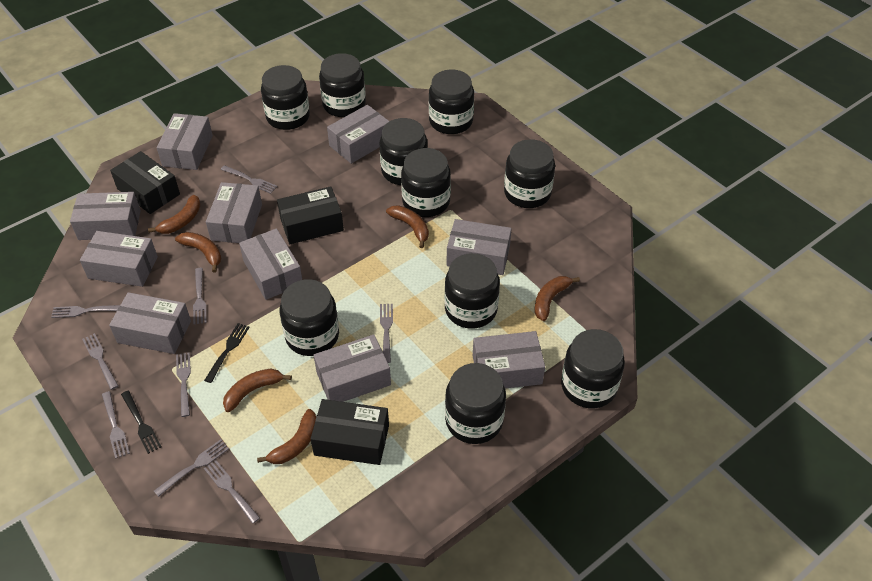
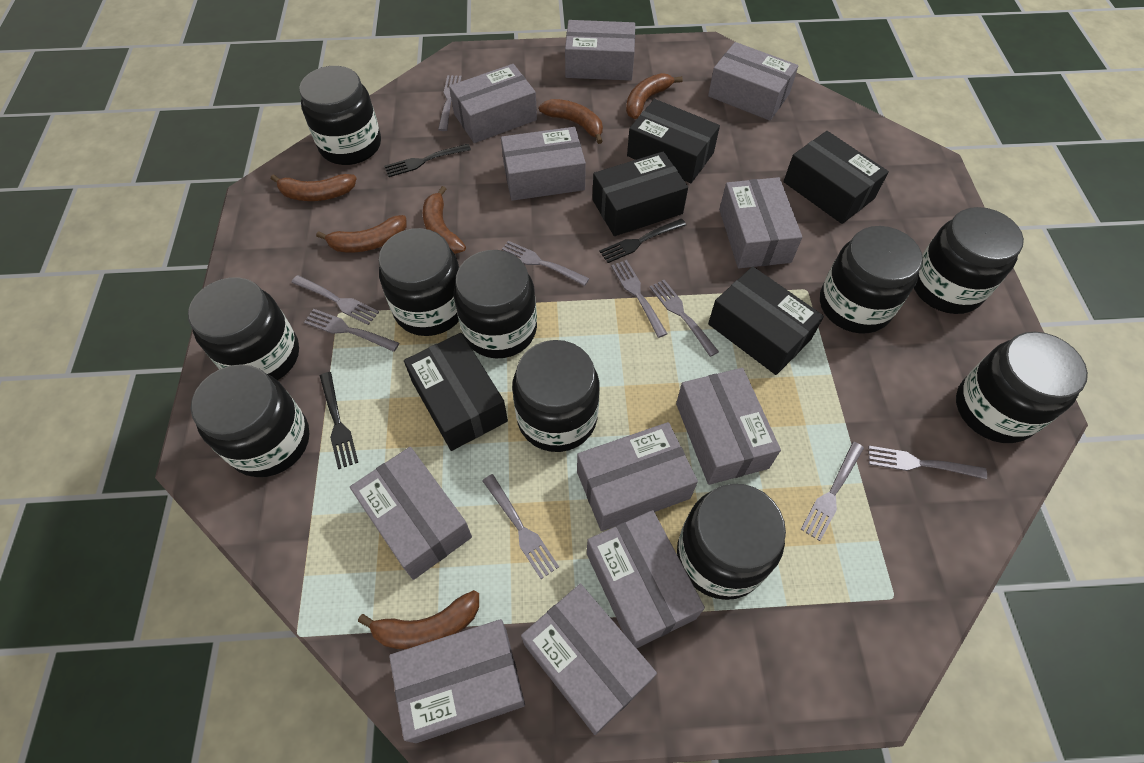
black box: 3 -> 5
black fork: 2 -> 3
grey box: 10 -> 11

